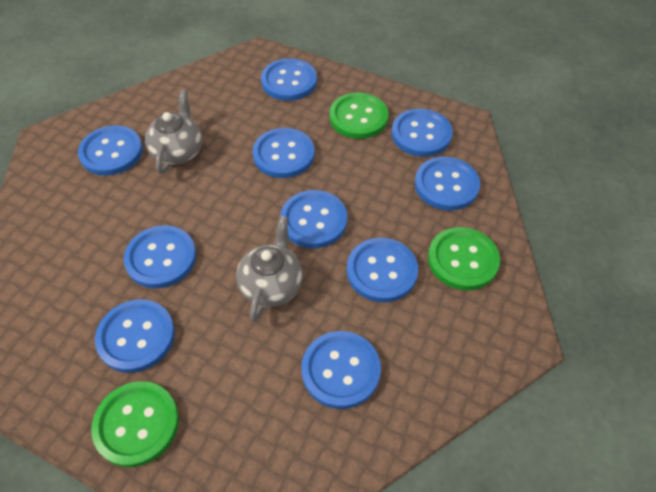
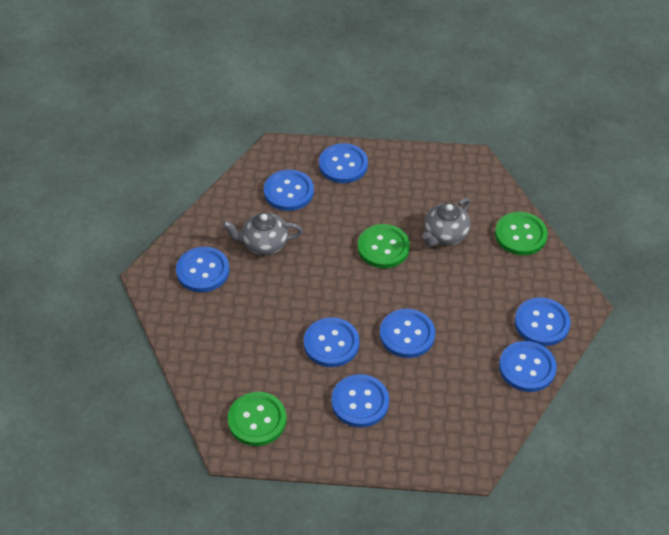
blue button: 10 -> 8

